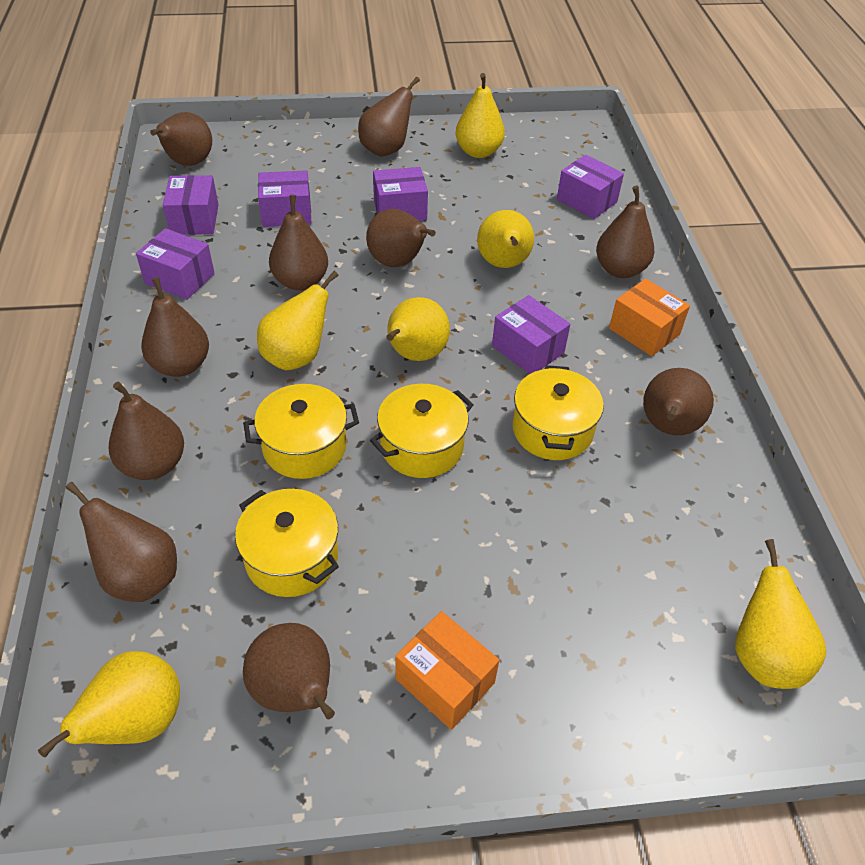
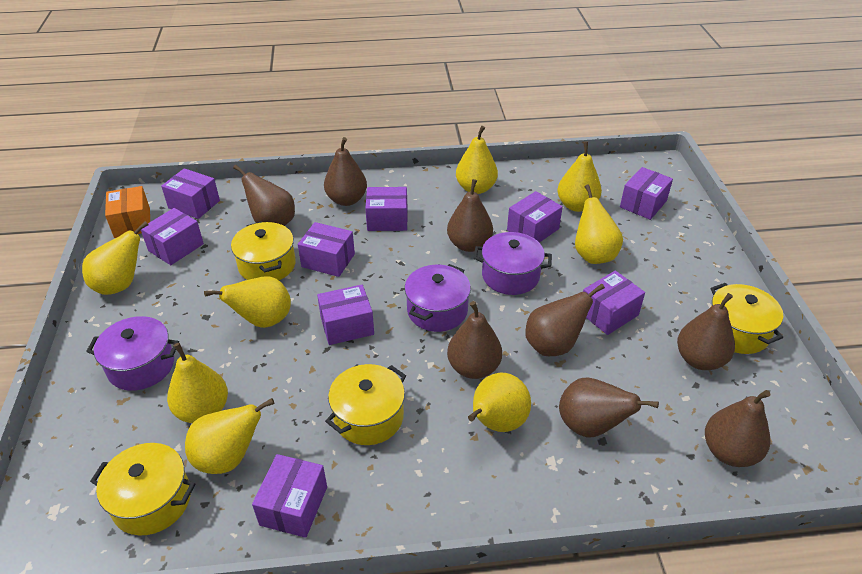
brown pear: 10 -> 8
orange box: 2 -> 1
purple box: 6 -> 9
purple pot: 0 -> 3
yellow pear: 6 -> 8

